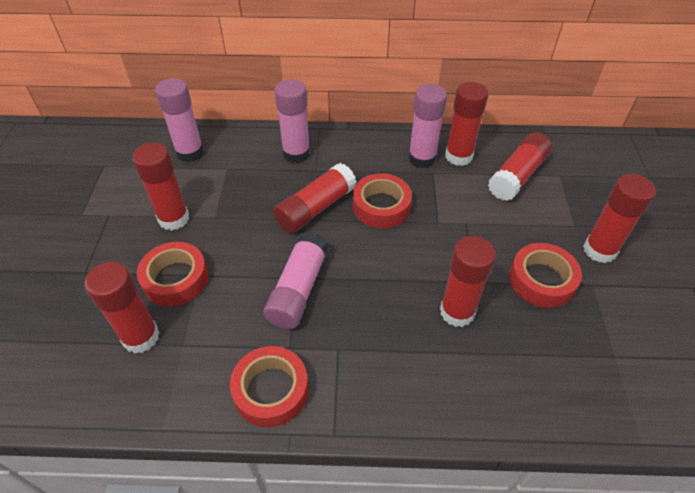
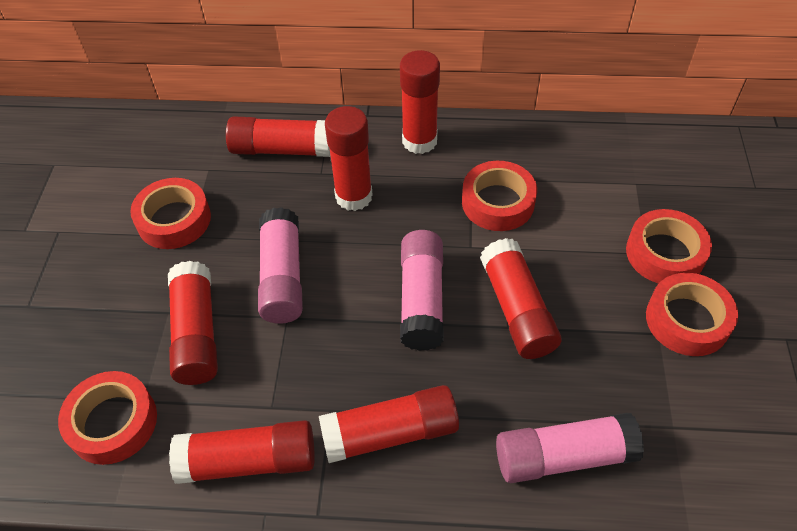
pink glue stick: 4 -> 3
red tape: 4 -> 5

